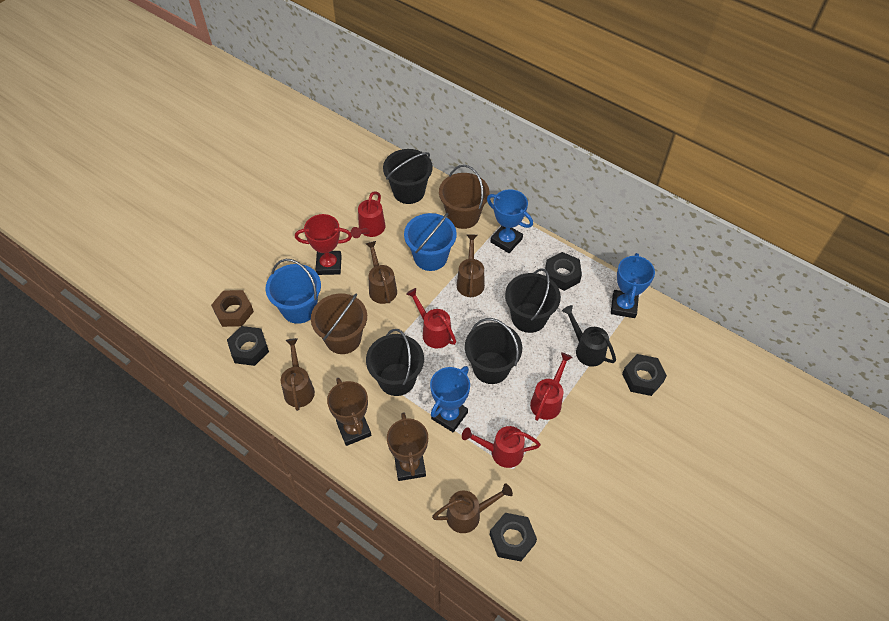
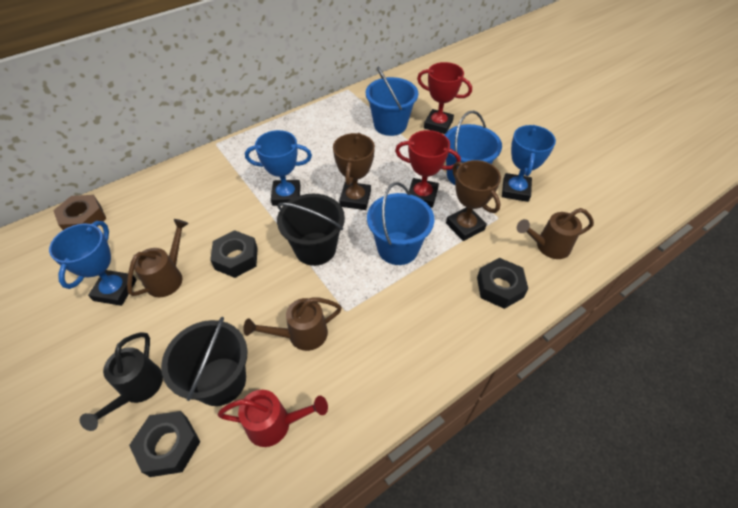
black bucket: 4 -> 2
black nut: 4 -> 3
blue bucket: 2 -> 3
brown bucket: 2 -> 0
brown watering can: 4 -> 3
red trophy: 1 -> 2
red watering can: 4 -> 1

